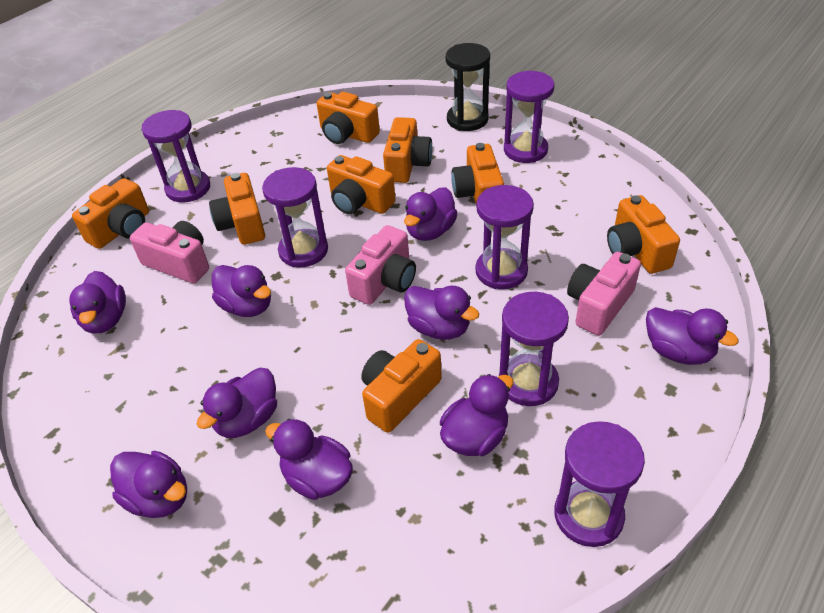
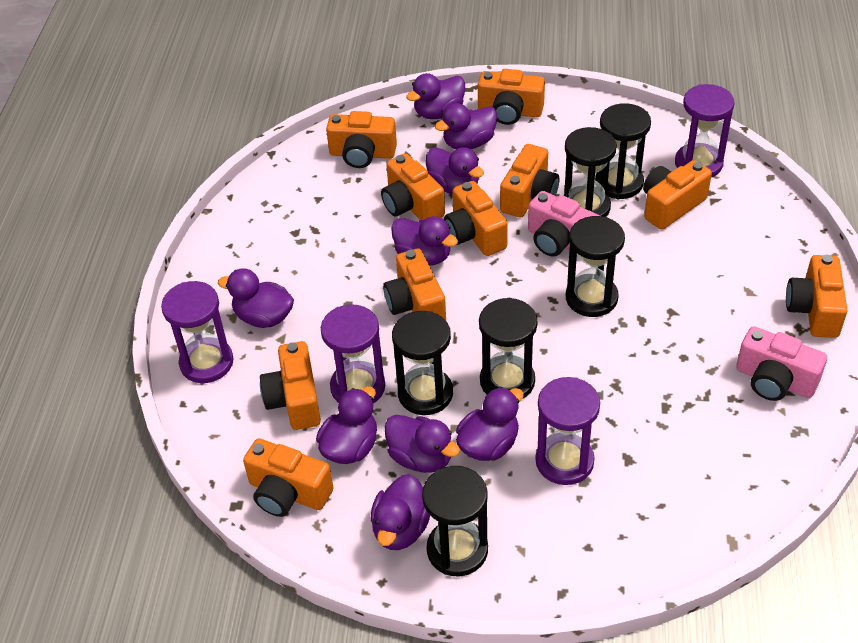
black hourglass: 1 -> 6
orange camera: 8 -> 10
pink camera: 3 -> 2
purple hourglass: 6 -> 4

